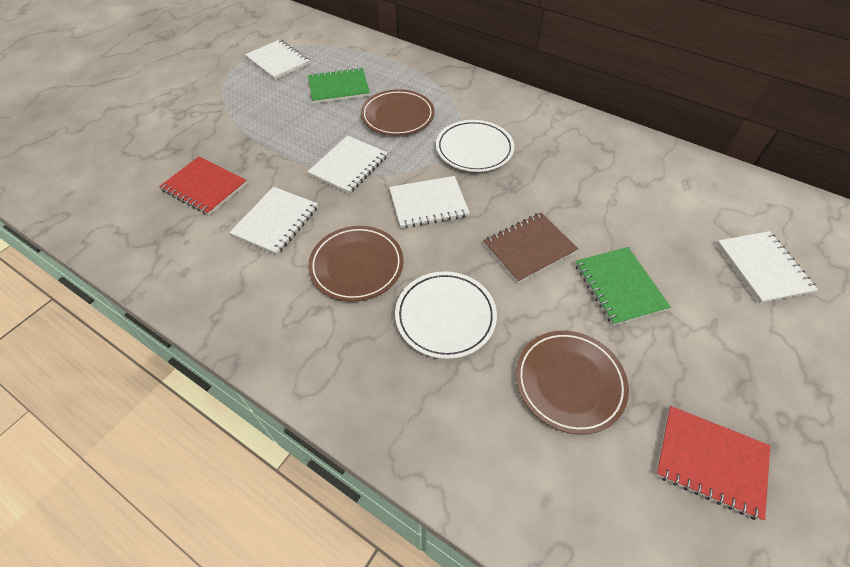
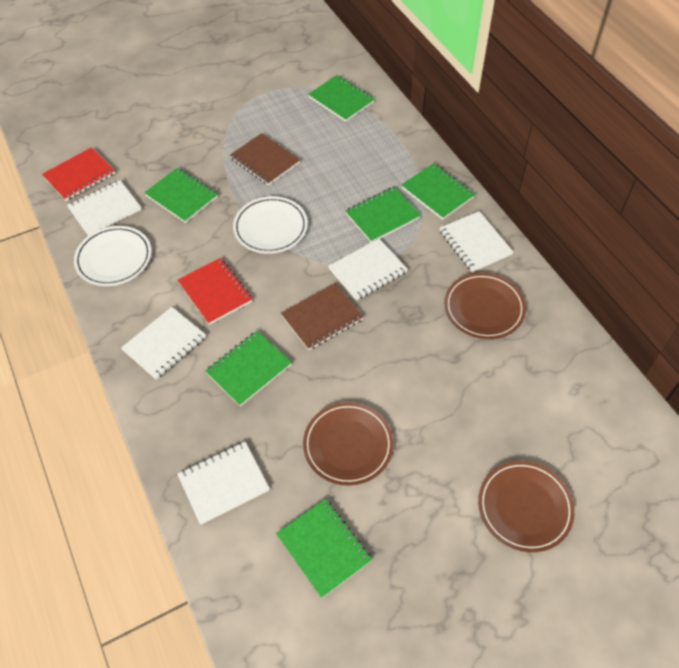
brown notebook: 1 -> 2
green notebook: 2 -> 6

